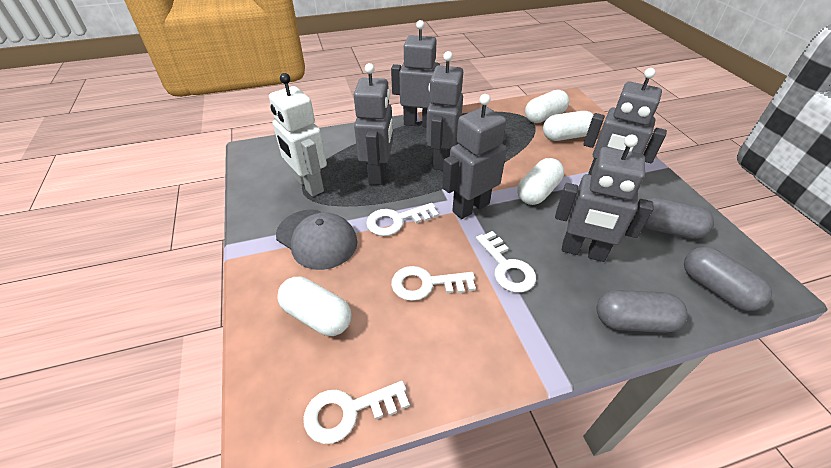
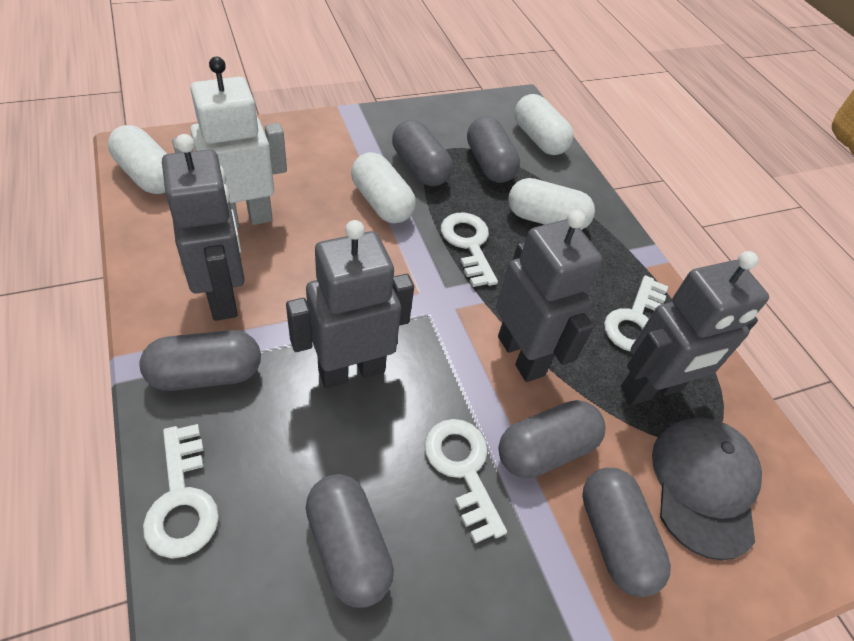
grey capsule: 3 -> 6
grey robot: 6 -> 4

